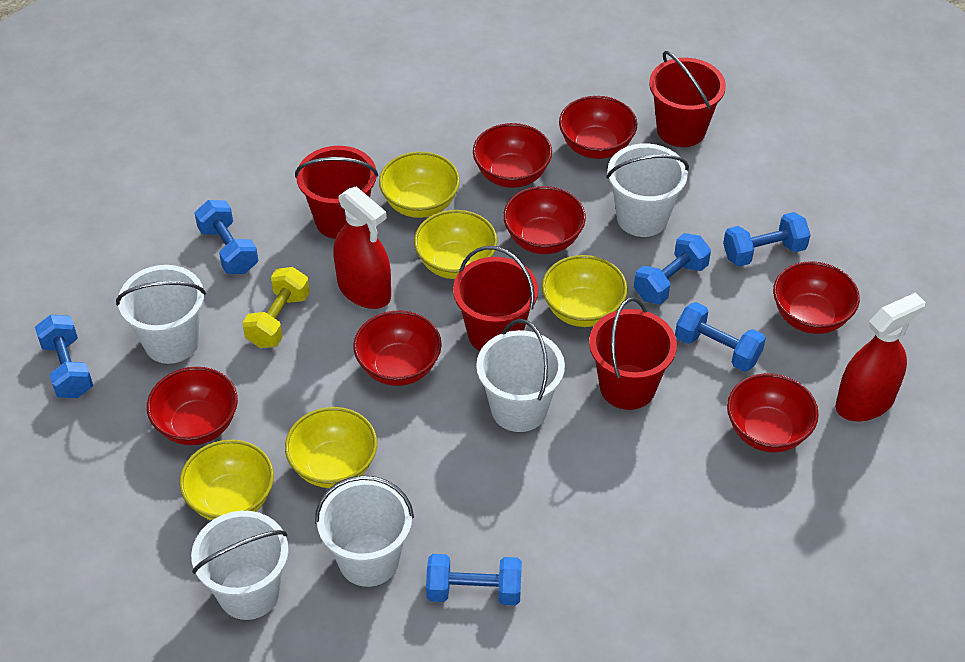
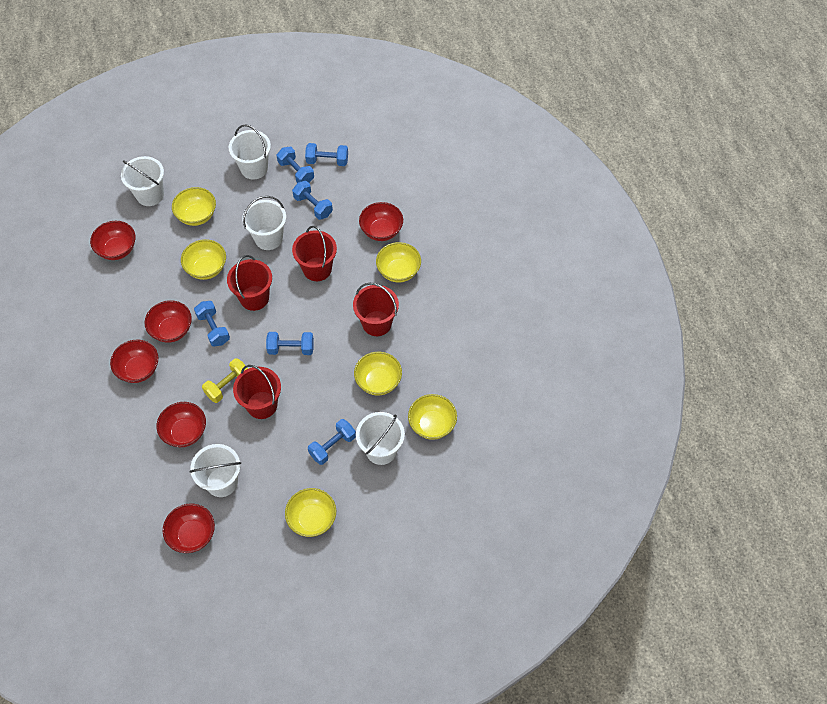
red bowl: 7 -> 6
red spray bottle: 2 -> 0
yellow bowl: 5 -> 6

